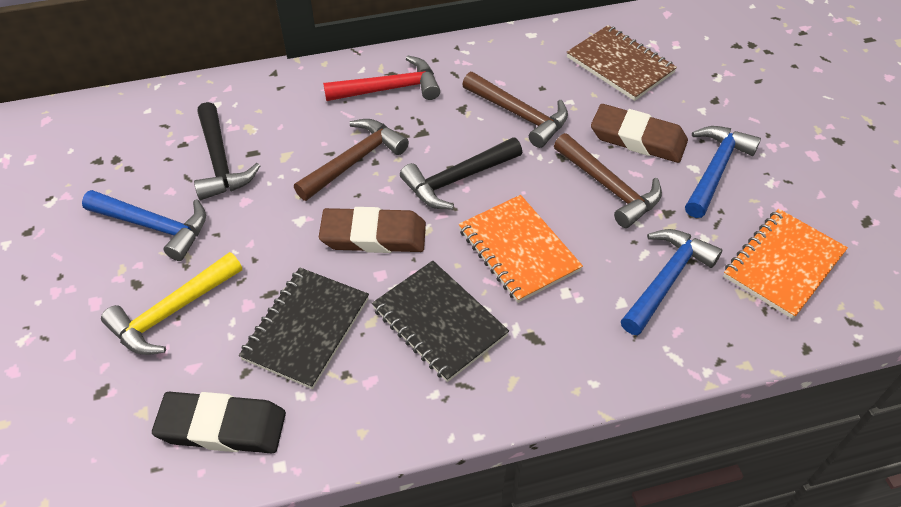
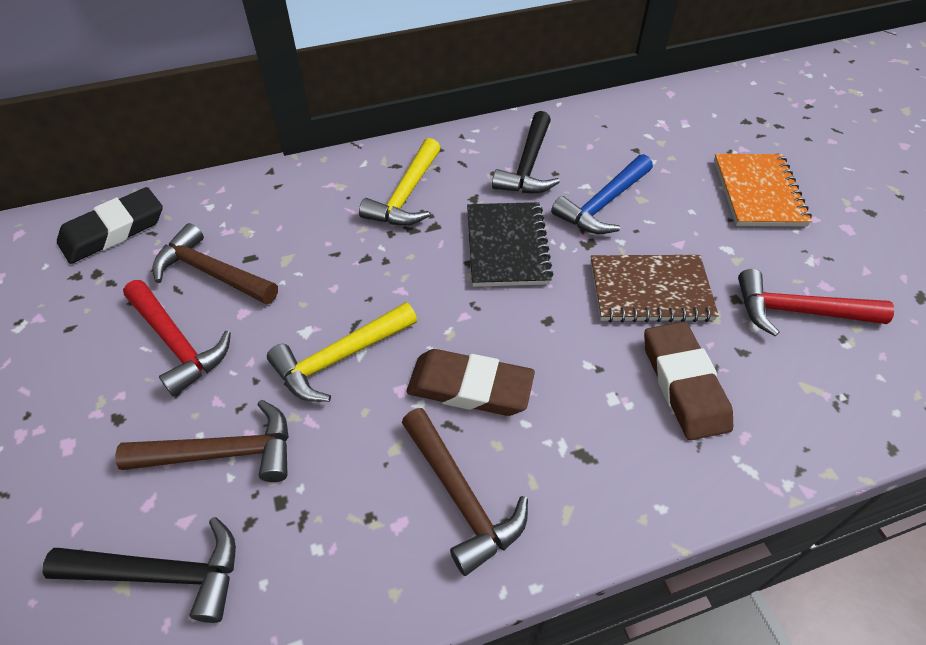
black notebook: 2 -> 1
blue hammer: 3 -> 1
orange notebook: 2 -> 1
red hammer: 1 -> 2
yellow hammer: 1 -> 2

